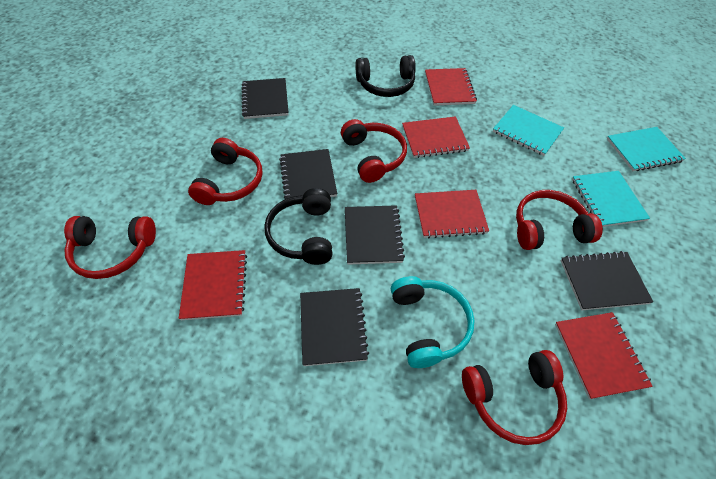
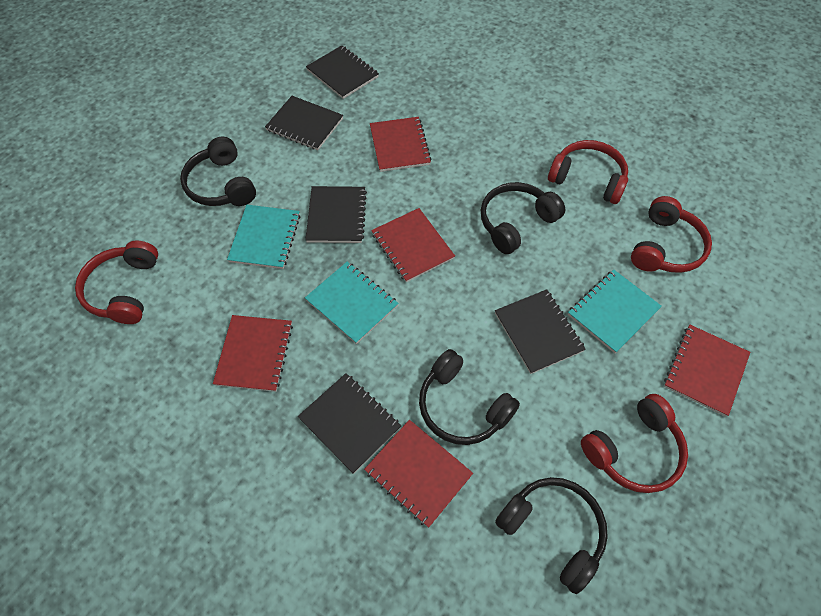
black headphones: 2 -> 4
red headphones: 5 -> 4
turquoise headphones: 1 -> 0

